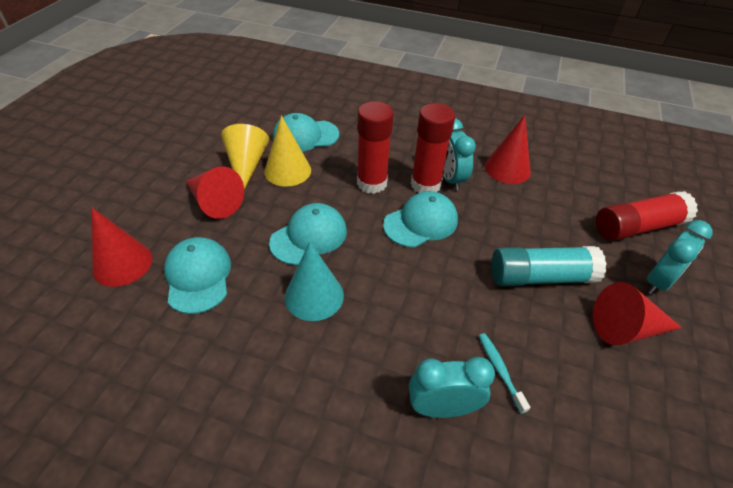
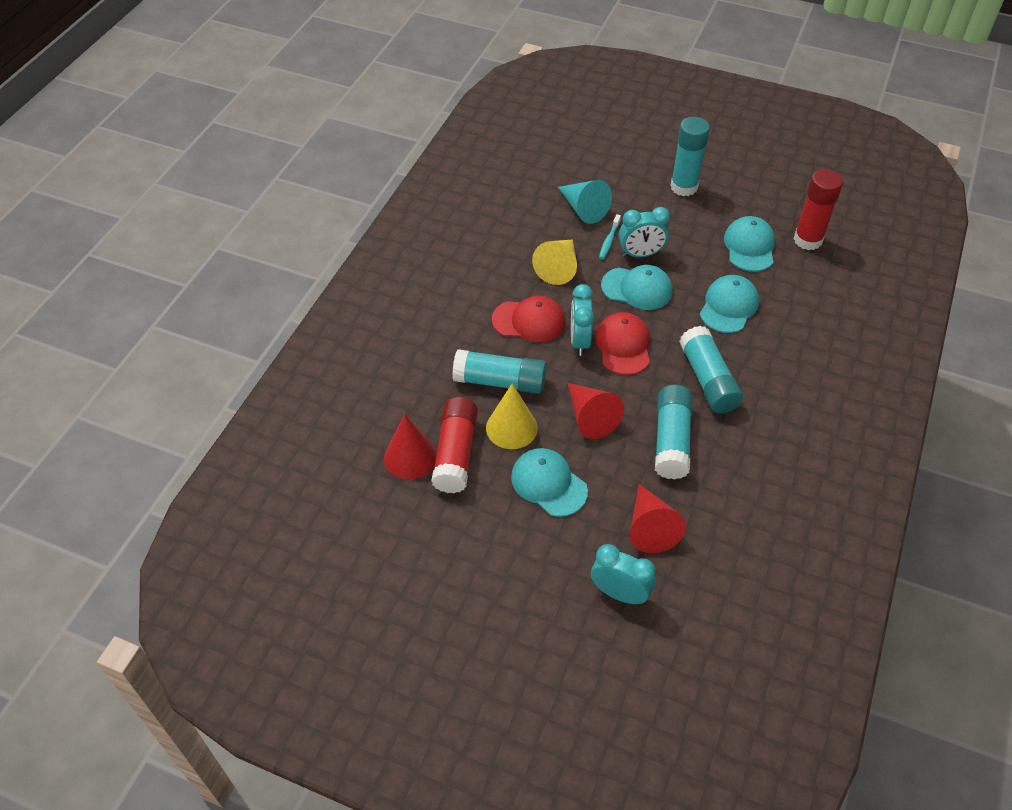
red cap: 0 -> 2
red cone: 4 -> 3
red glue stick: 3 -> 2
turquoise glue stick: 1 -> 4

